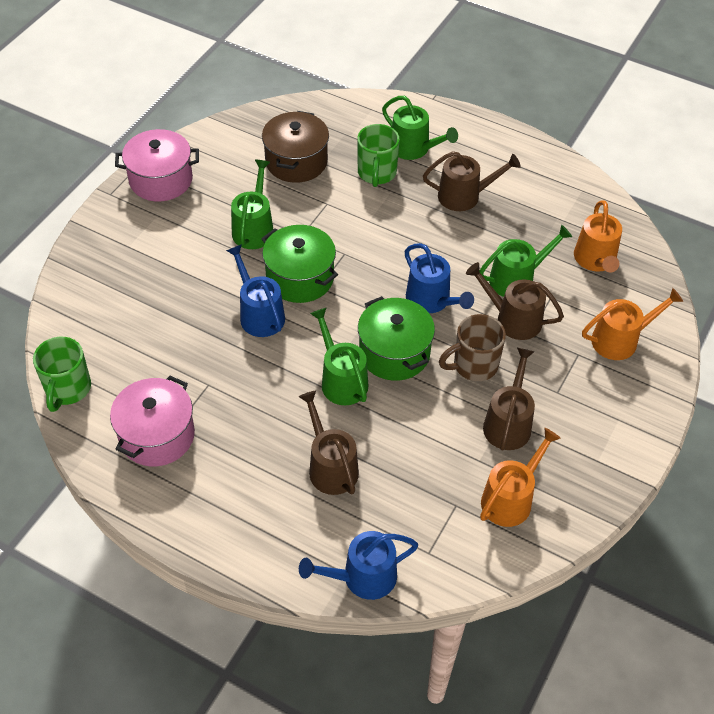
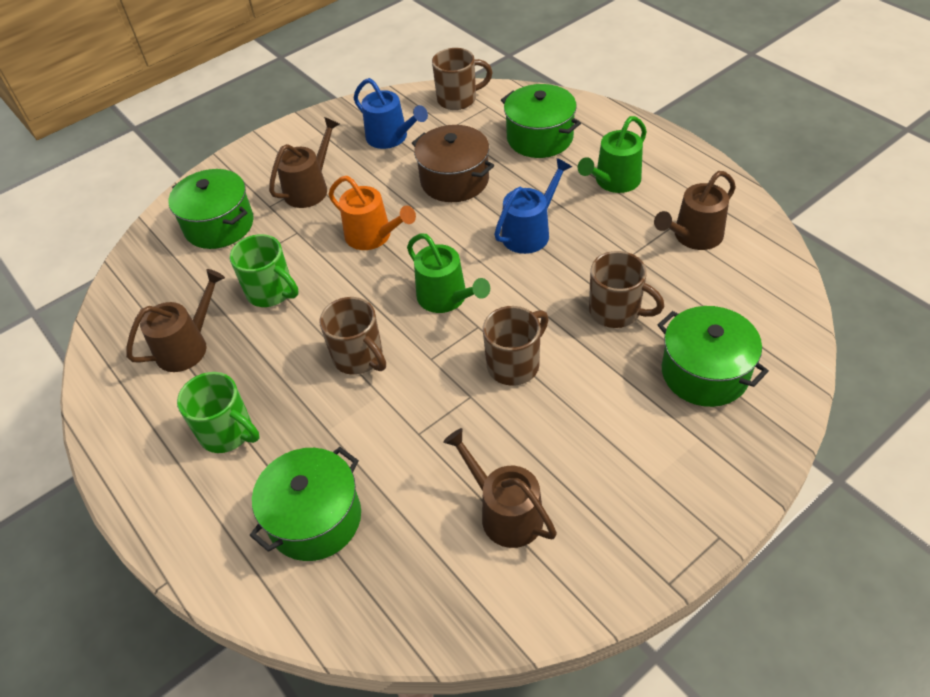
blue watering can: 3 -> 2
brown mug: 1 -> 4
green pot: 2 -> 4
green watering can: 4 -> 2
orange watering can: 3 -> 1
pink pot: 2 -> 0

